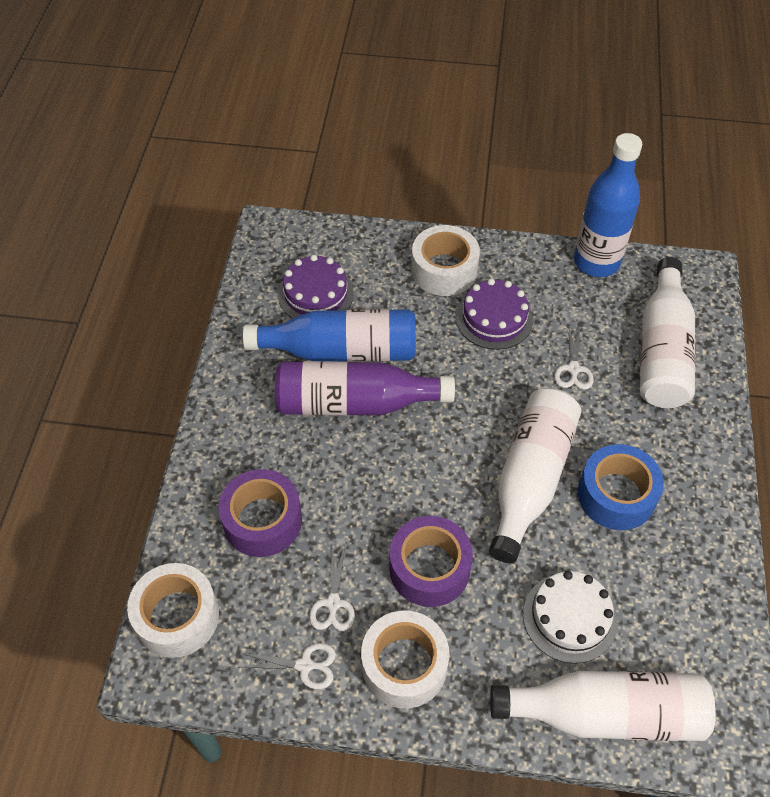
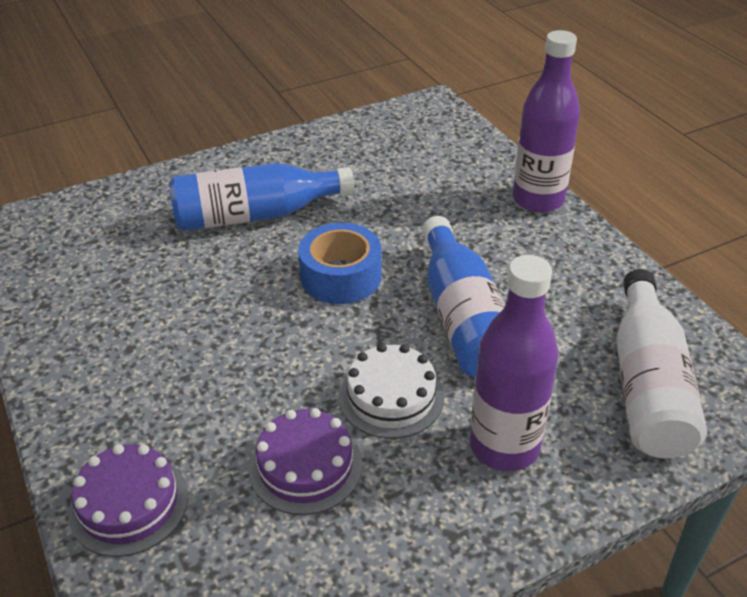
purple bottle: 1 -> 2
purple tape: 2 -> 0
white bottle: 3 -> 1
white scissors: 3 -> 0
white tape: 3 -> 0

